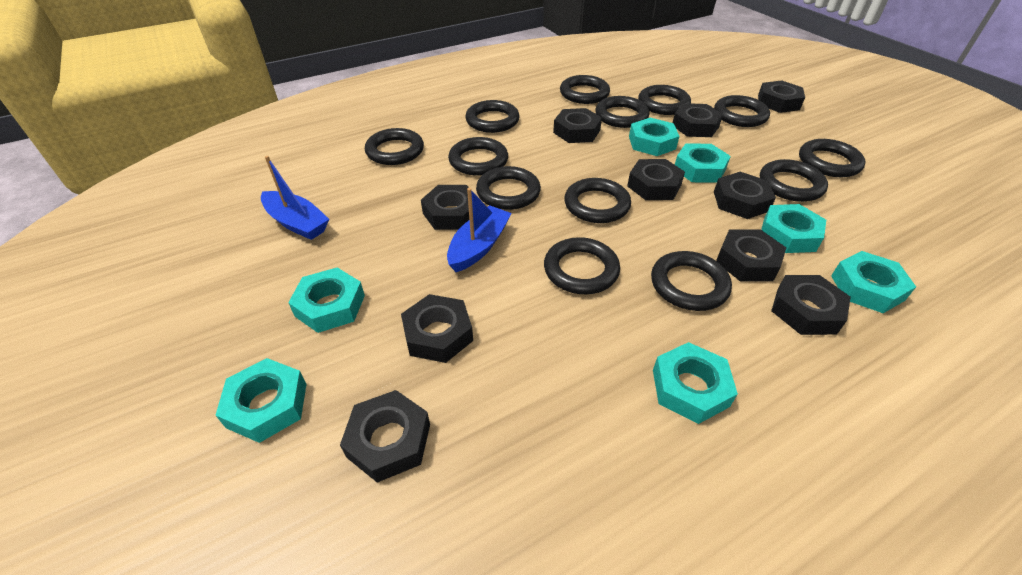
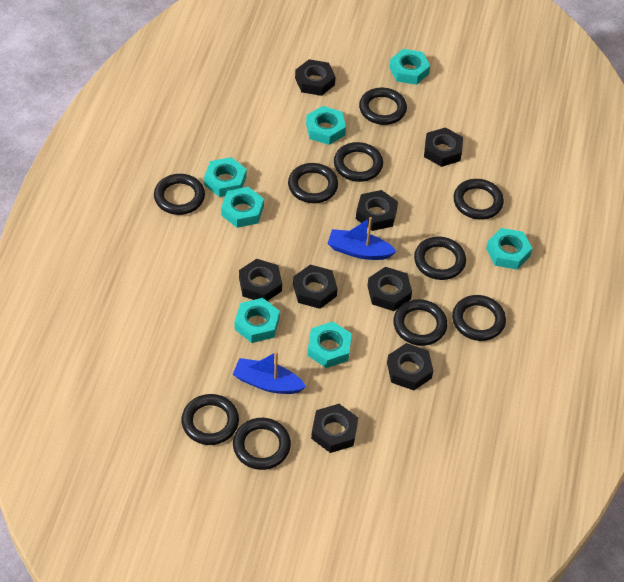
black nut: 10 -> 8
black ring: 13 -> 10

